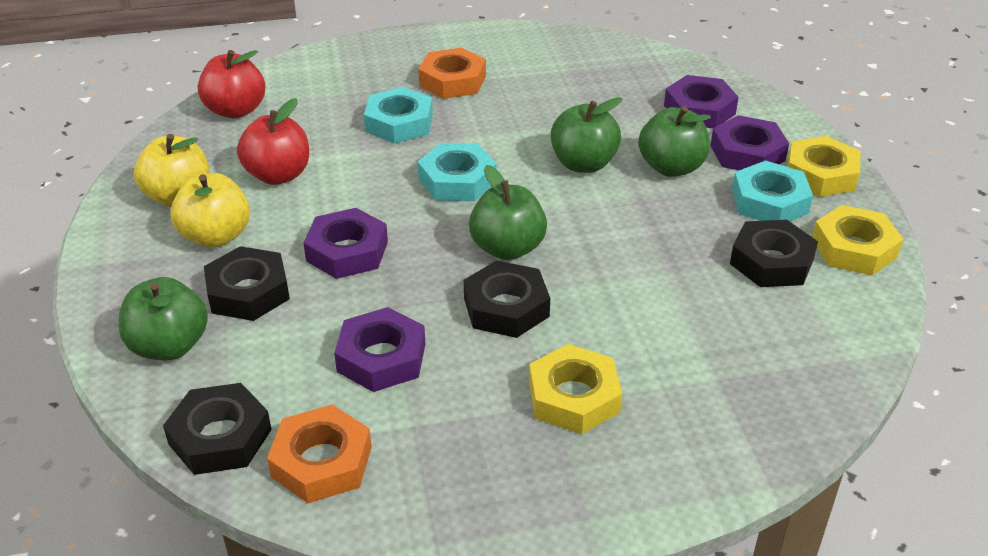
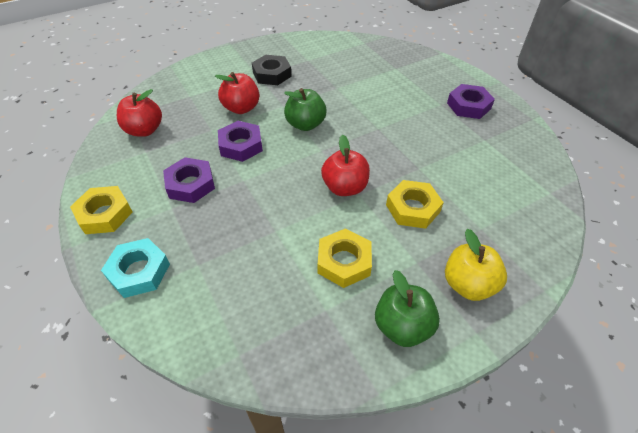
black nut: 4 -> 1
green apple: 4 -> 2
orange nut: 2 -> 0
purple nut: 4 -> 3
red apple: 2 -> 3
turquoise nut: 3 -> 1
yellow apple: 2 -> 1

